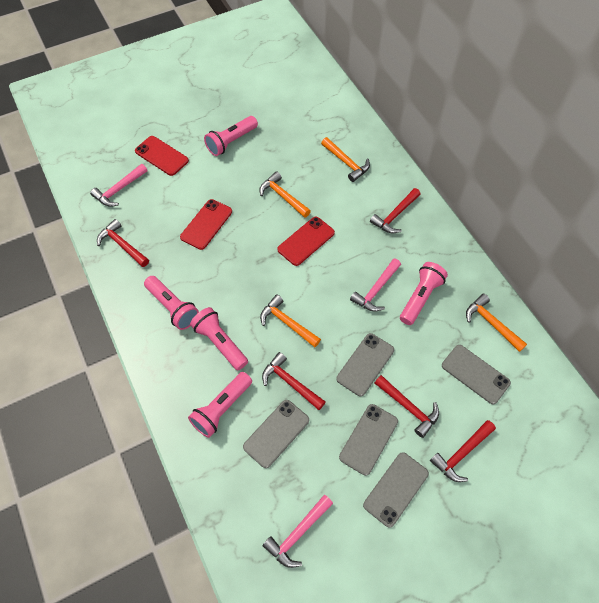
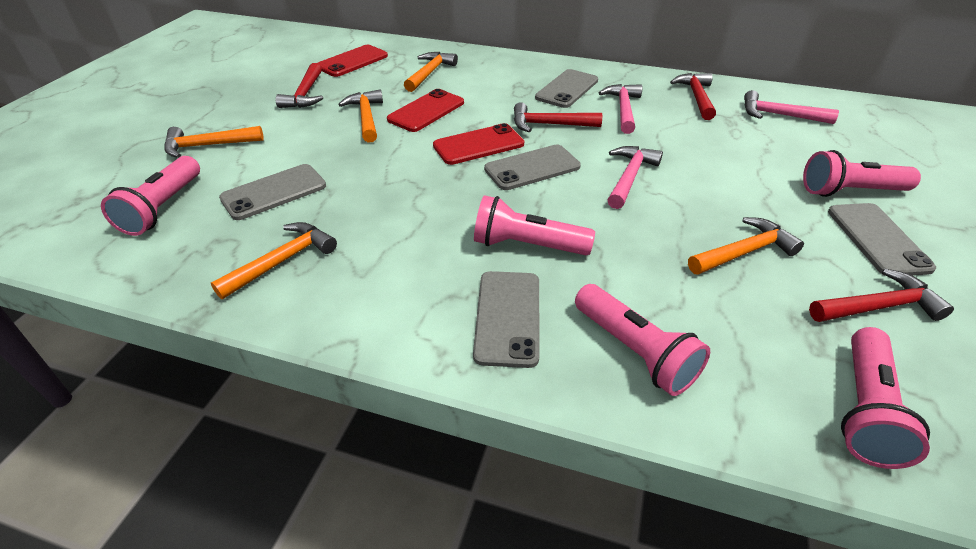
orange hammer: 4 -> 5
red hammer: 5 -> 4

